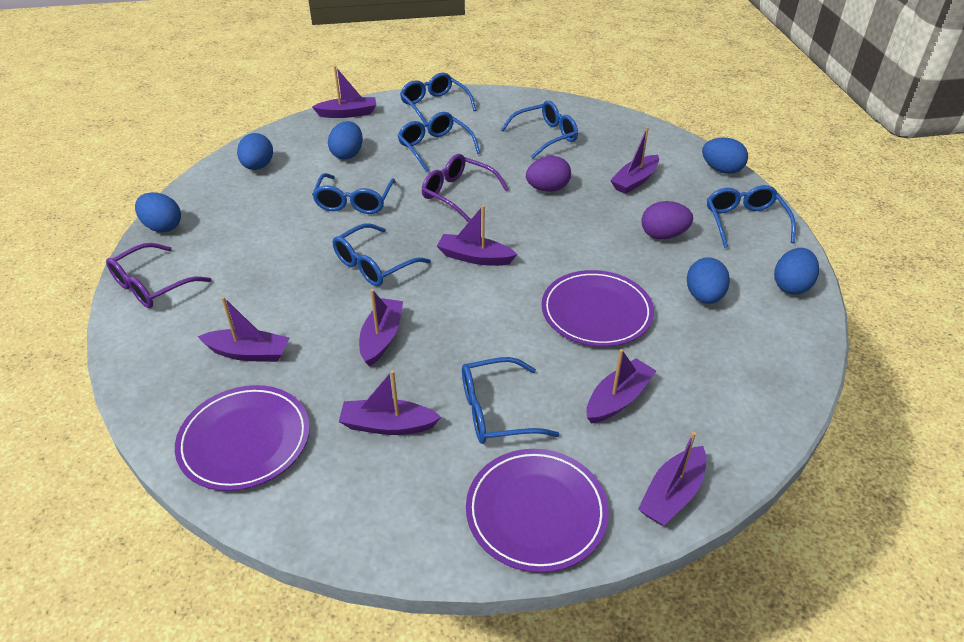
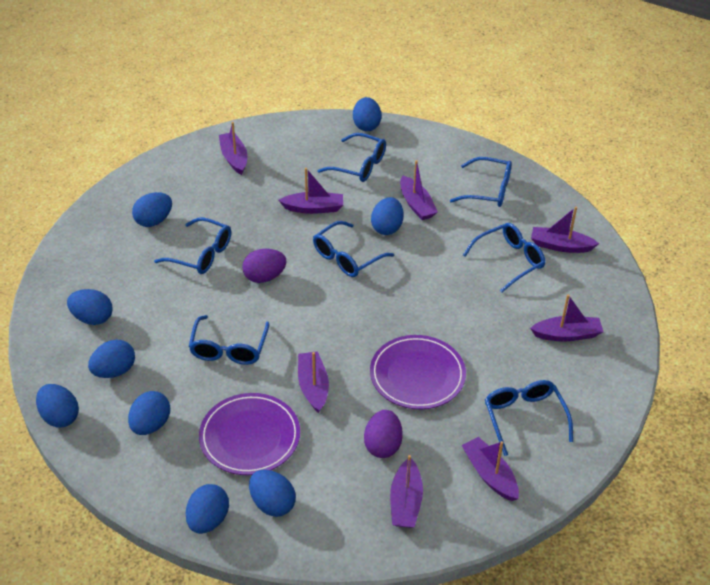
blue egg: 6 -> 9
purple glasses: 2 -> 0
purple plate: 3 -> 2

